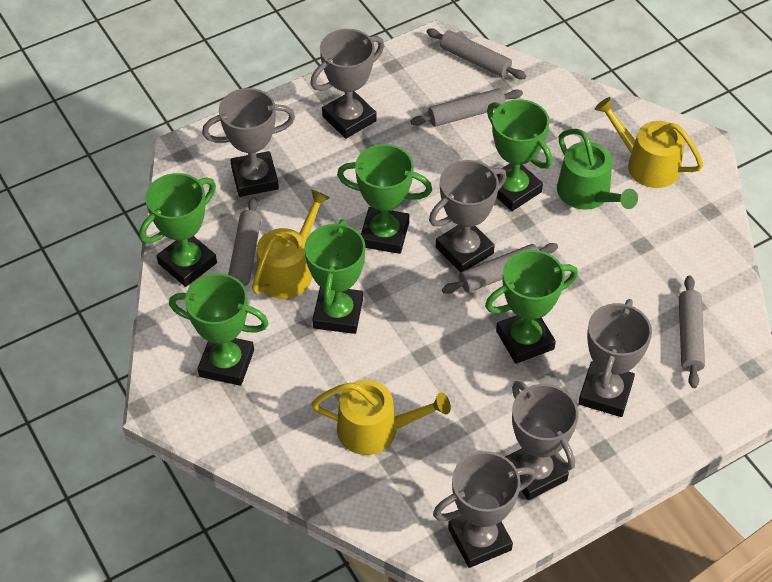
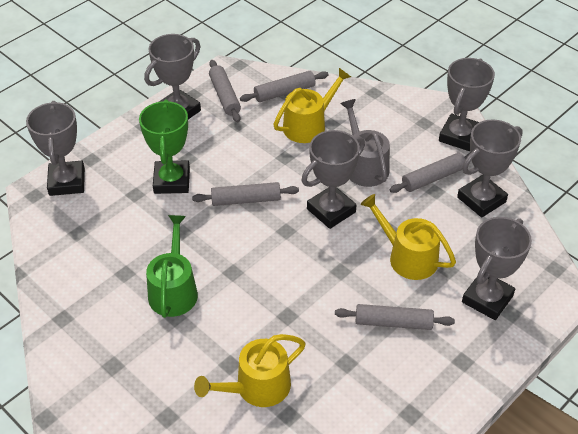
green trophy: 6 -> 1
grey watering can: 0 -> 1

